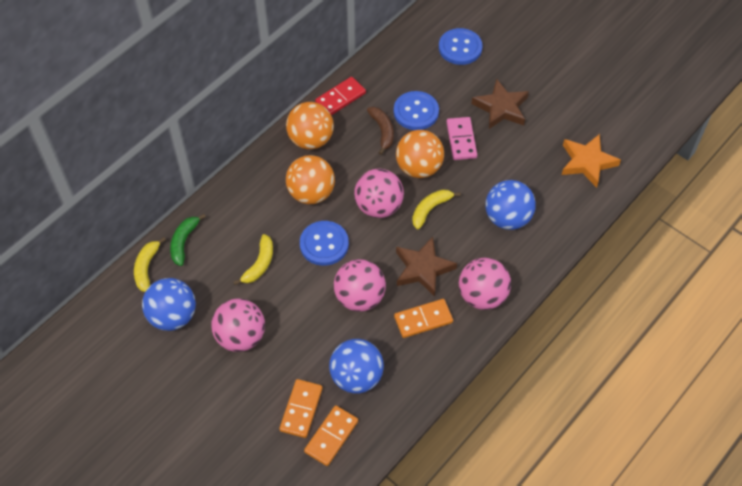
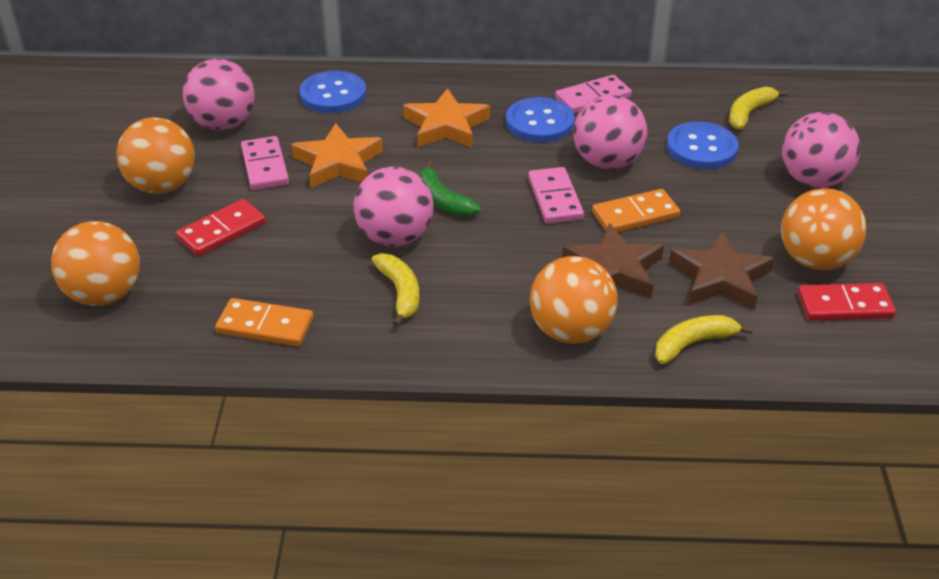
blue ball: 3 -> 0
brown banana: 1 -> 0
orange ball: 3 -> 4
orange domino: 3 -> 2
orange star: 1 -> 2
pink domino: 1 -> 3
red domino: 1 -> 2

